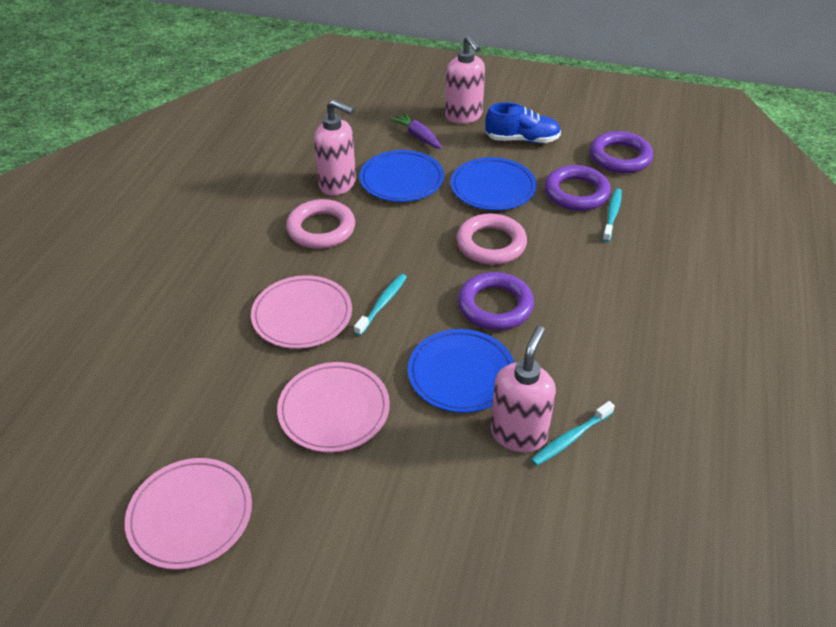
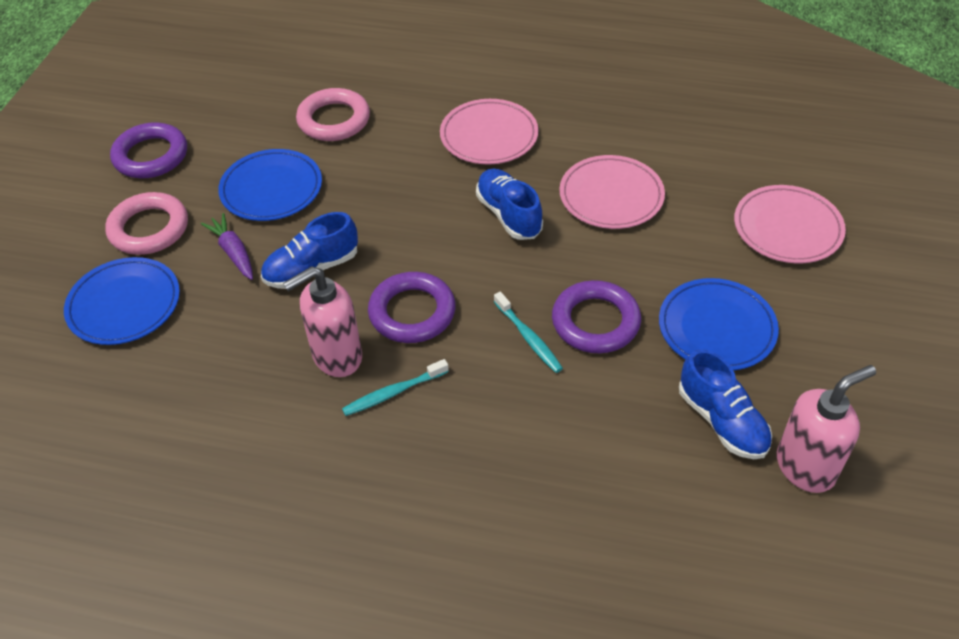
blue shoe: 1 -> 3
pink soap dispenser: 3 -> 2
turquoise toothbrush: 3 -> 2

